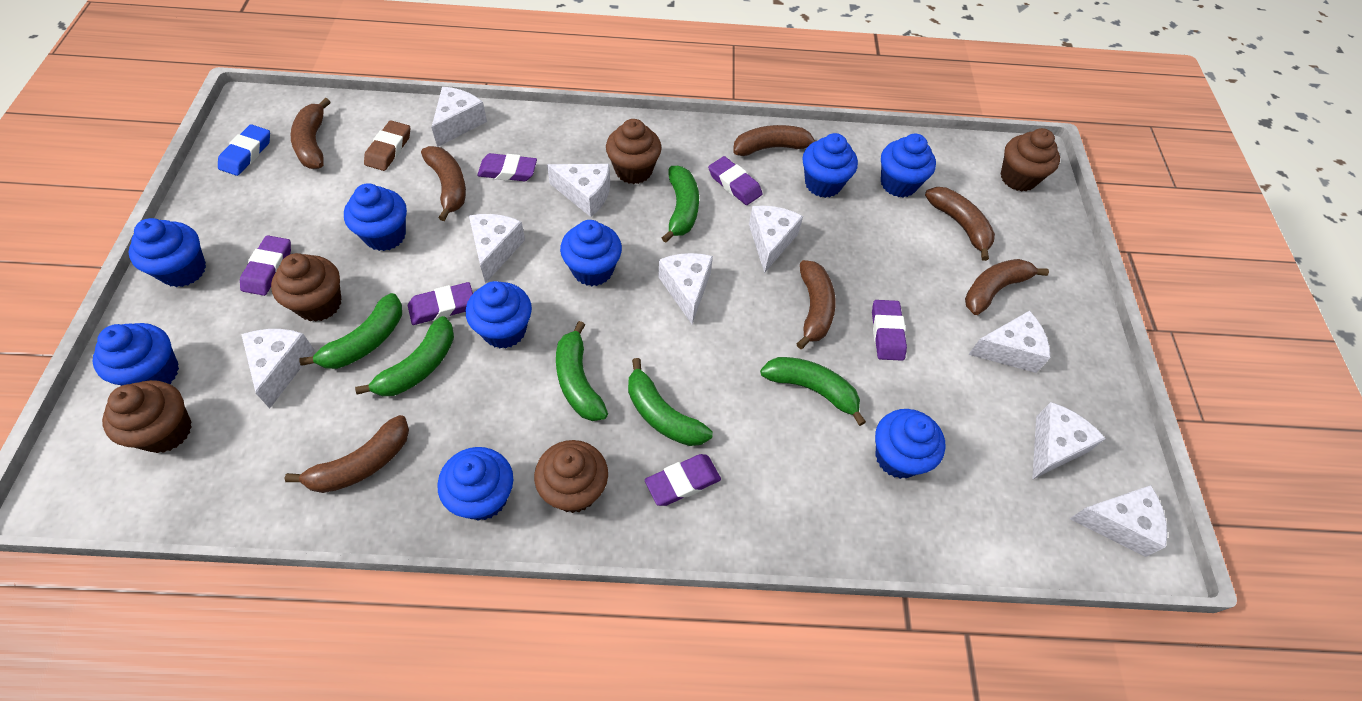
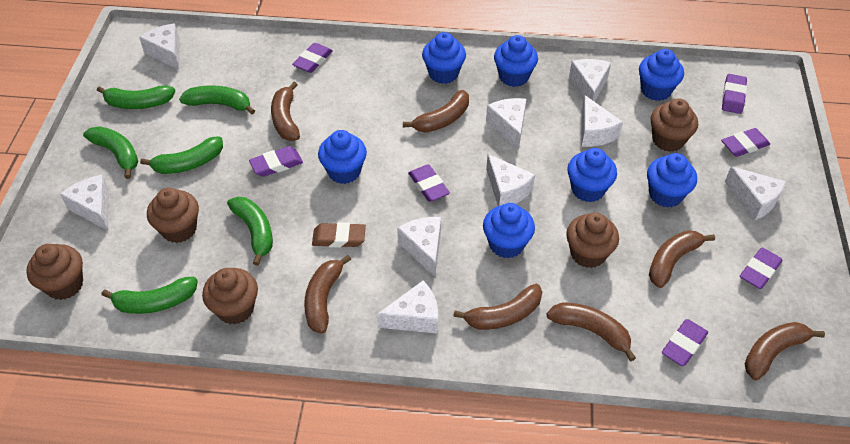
blue cupcake: 9 -> 7
blue eraser: 1 -> 0
purple eraser: 6 -> 7

